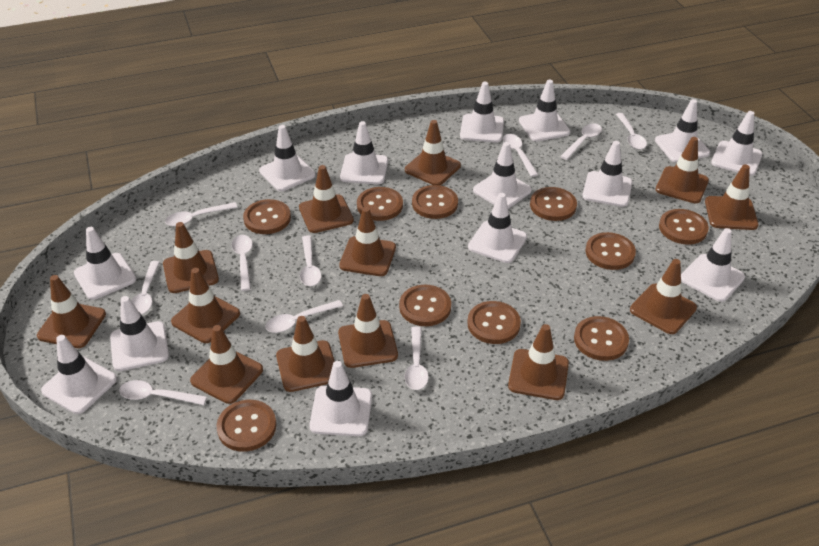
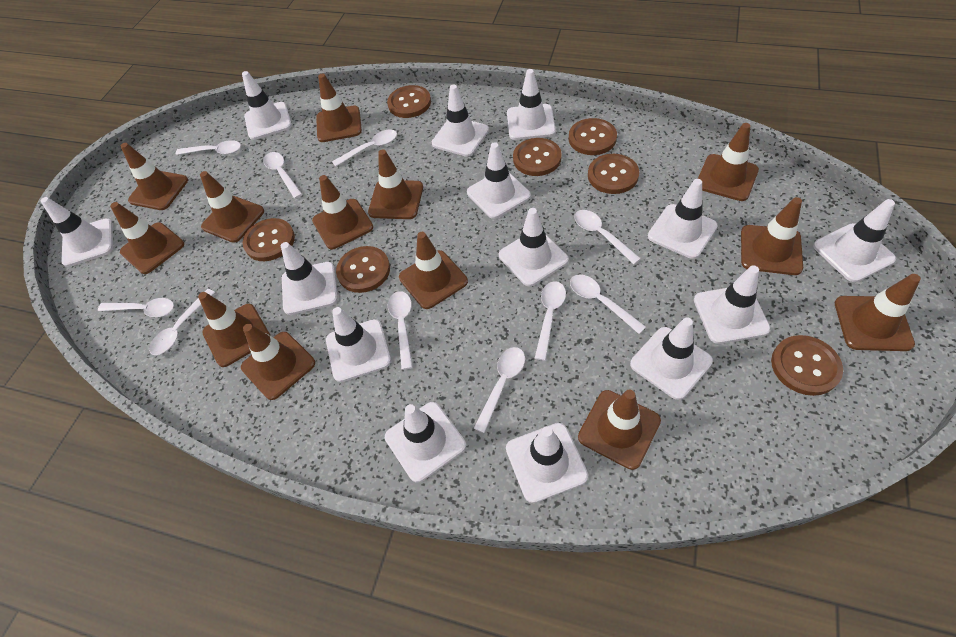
brown button: 10 -> 7

